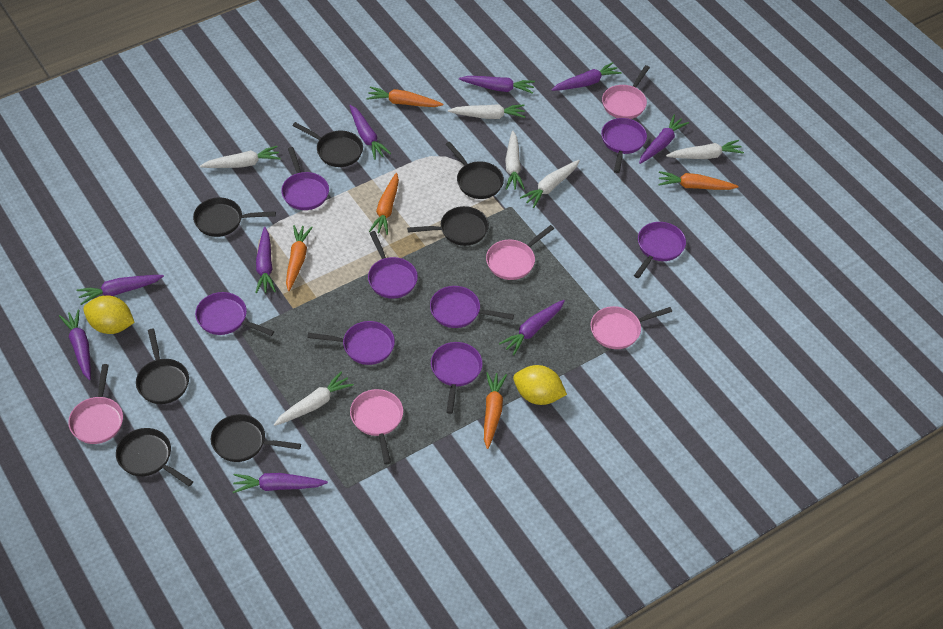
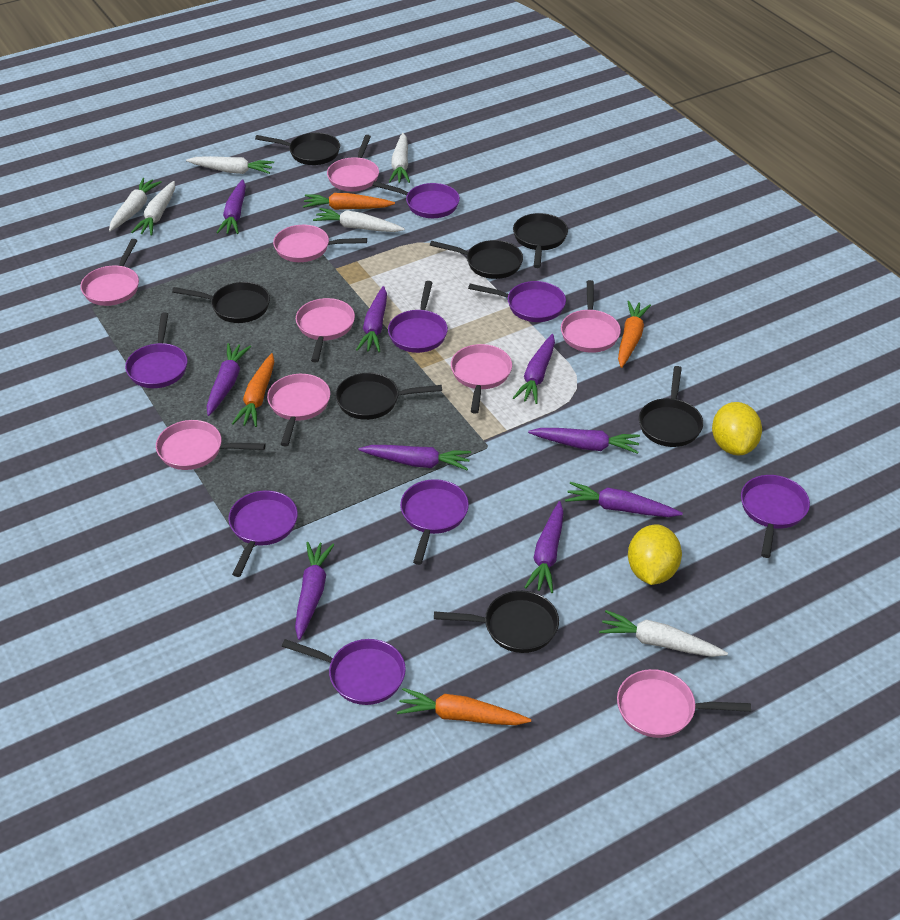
orange carrot: 5 -> 4
pink pan: 5 -> 9

